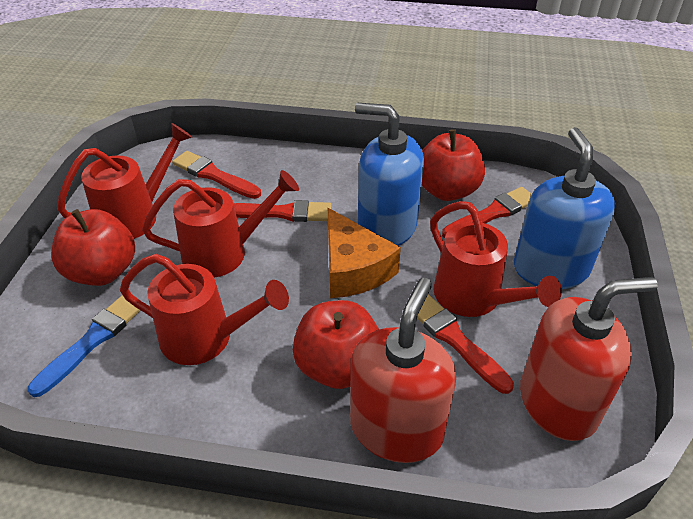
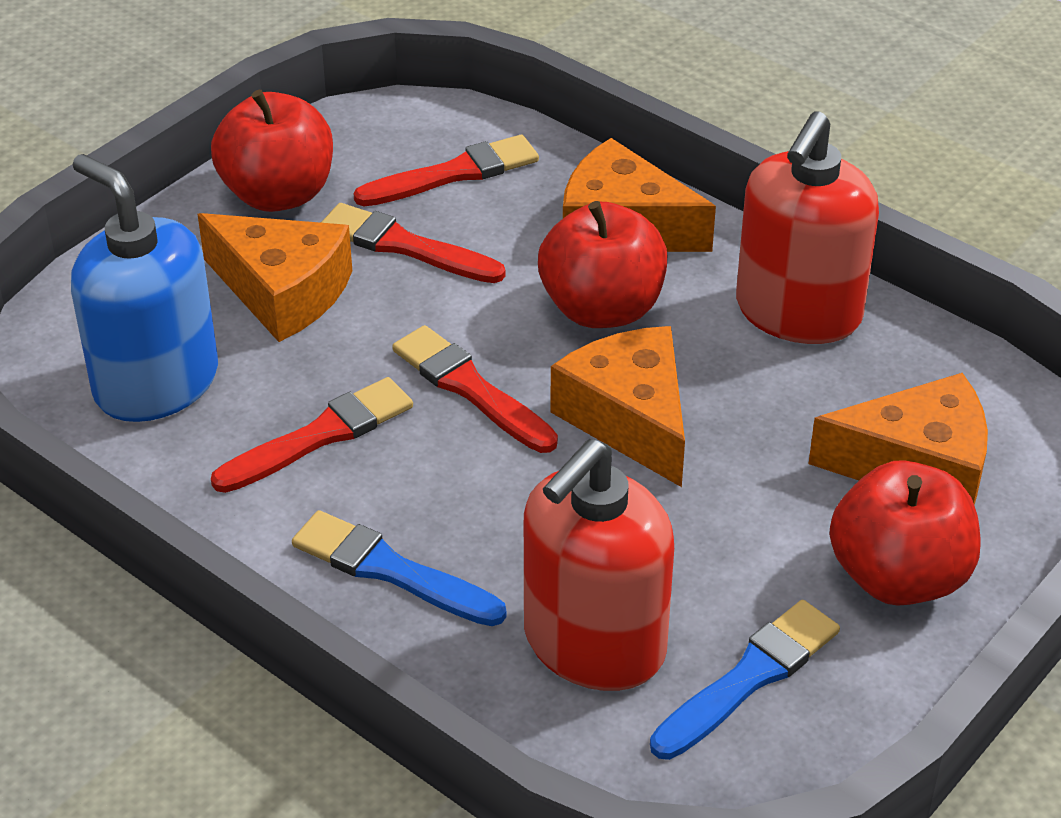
blue brush: 1 -> 2
blue soap dispenser: 2 -> 1
orange cheese: 1 -> 4
red watering can: 4 -> 0

